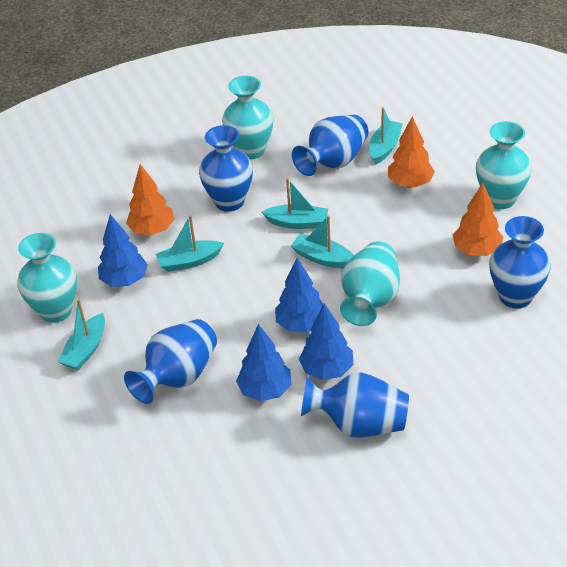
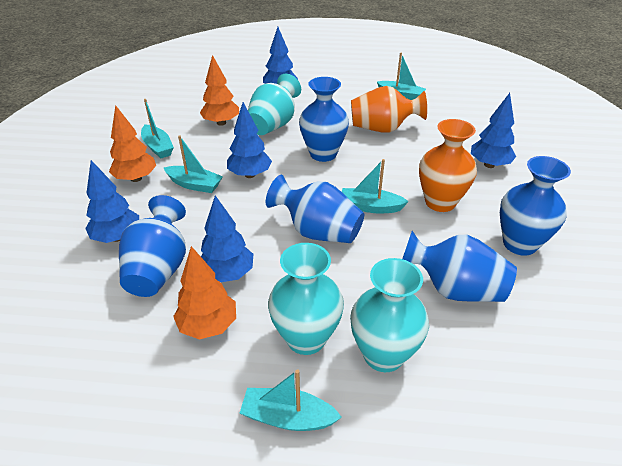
blue tree: 4 -> 5
orange vase: 0 -> 2
turquoise vase: 4 -> 3

